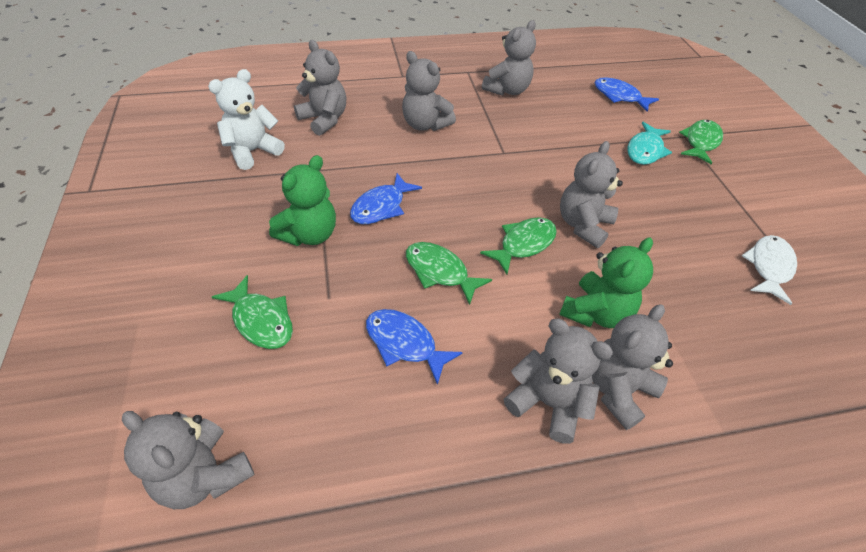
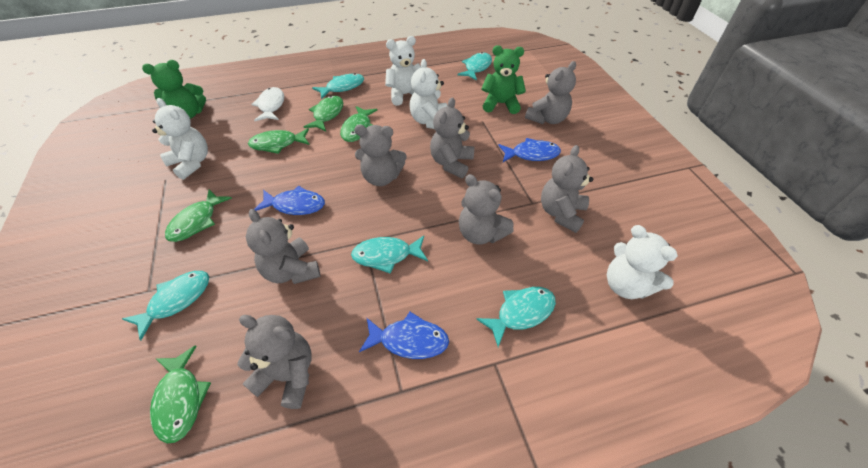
green fish: 4 -> 5
turquoise fish: 1 -> 5
white teddy bear: 1 -> 4

